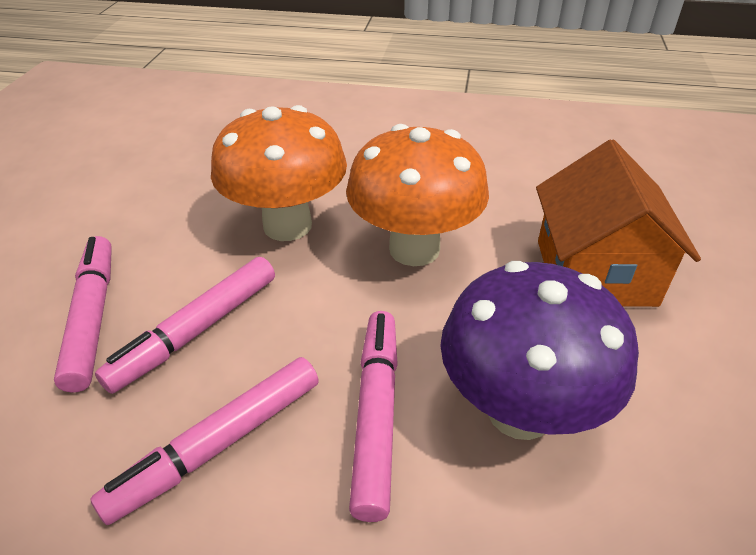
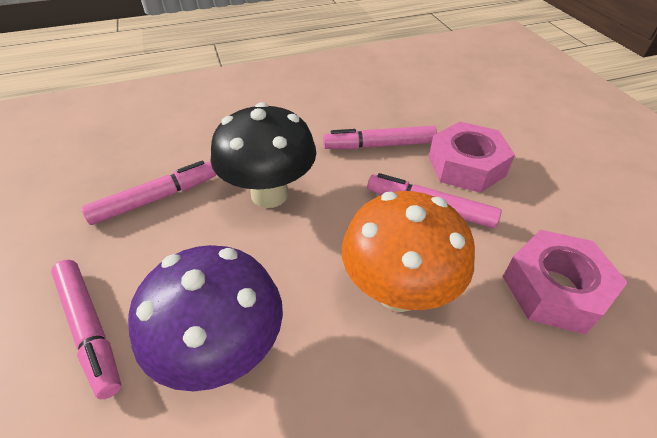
black mushroom: 0 -> 1
orange house: 1 -> 0
orange mushroom: 2 -> 1
pink nut: 0 -> 2

